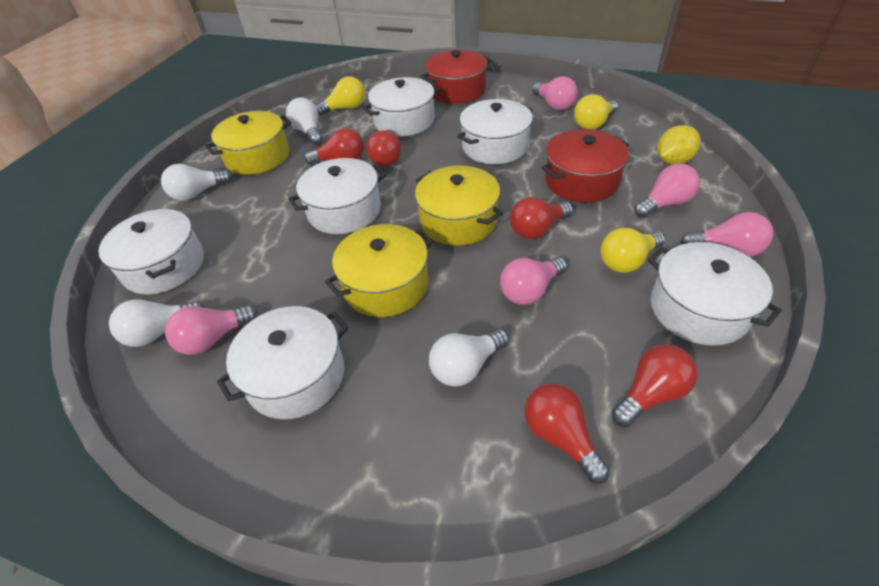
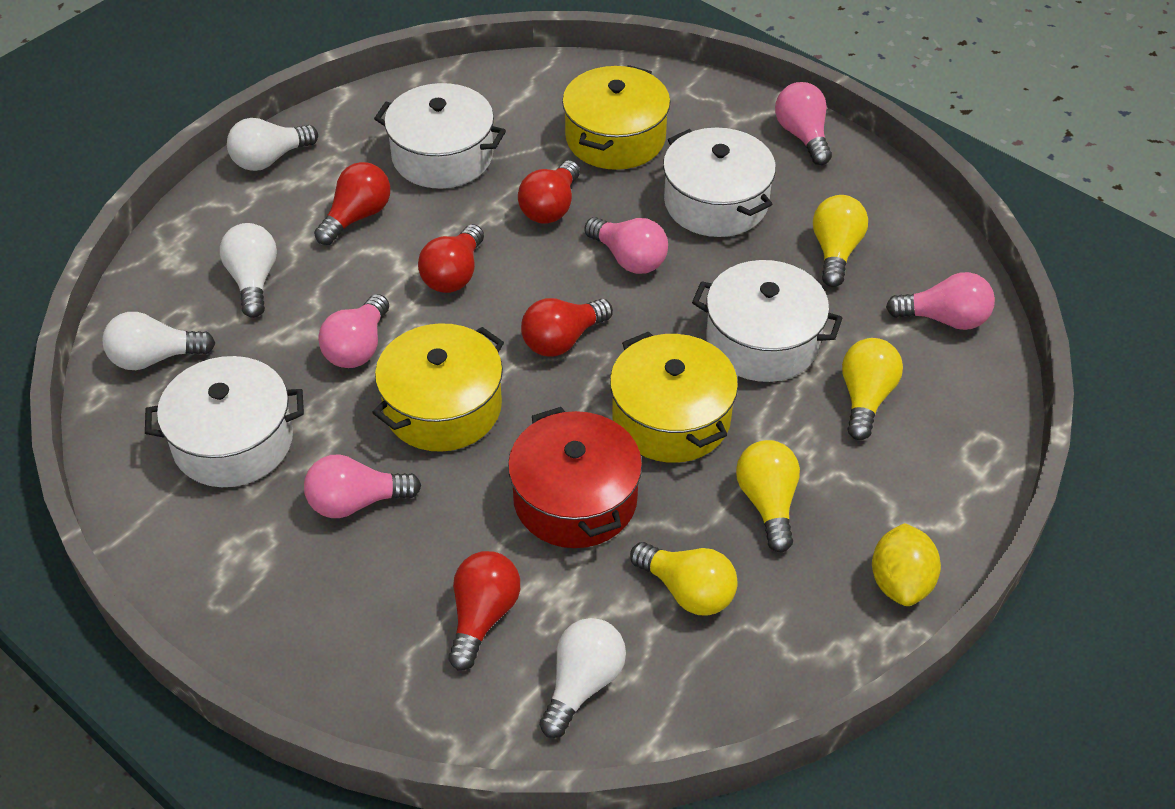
red pot: 2 -> 1
white pot: 6 -> 4
yellow light bulb: 3 -> 4

